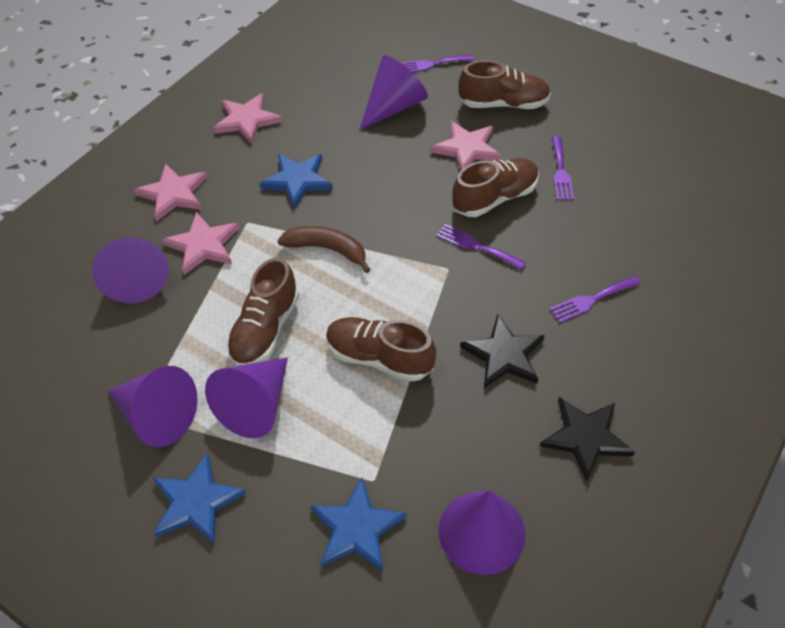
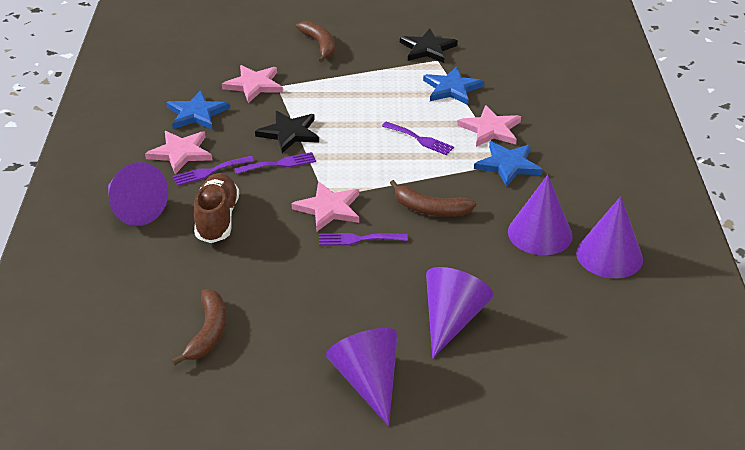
brown banana: 1 -> 3
brown shoe: 4 -> 1

